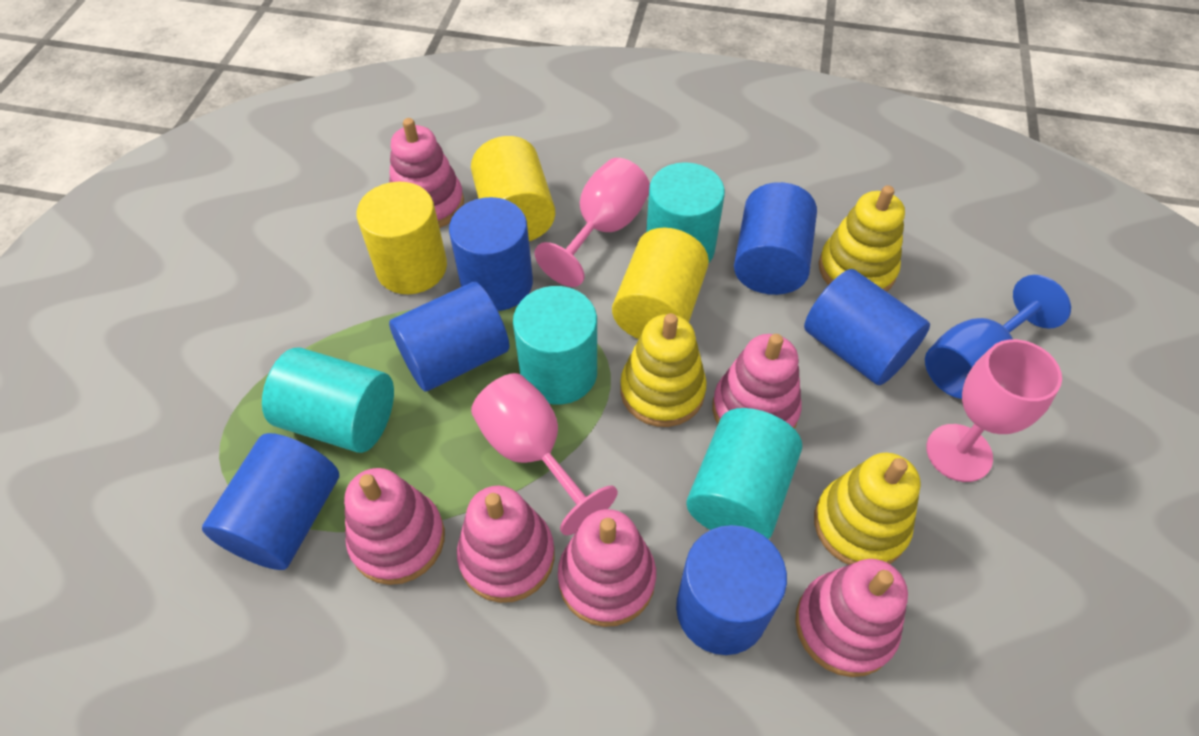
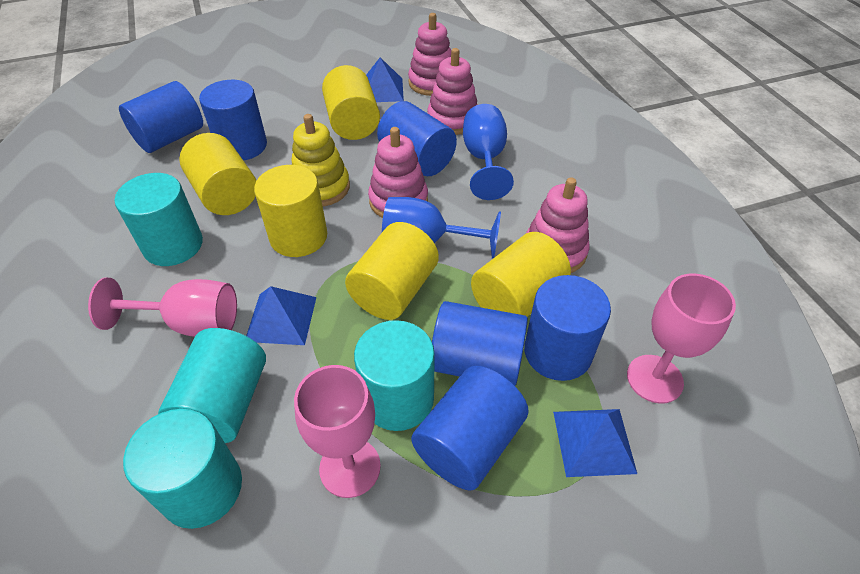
blue goblet: 1 -> 2
blue pyramid: 0 -> 3
pink stacking toy: 6 -> 4
yellow cylinder: 3 -> 5
yellow stacking toy: 3 -> 1

